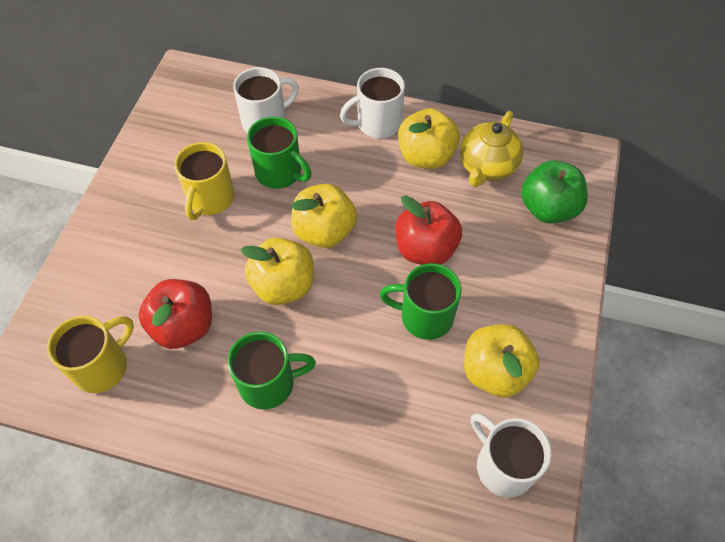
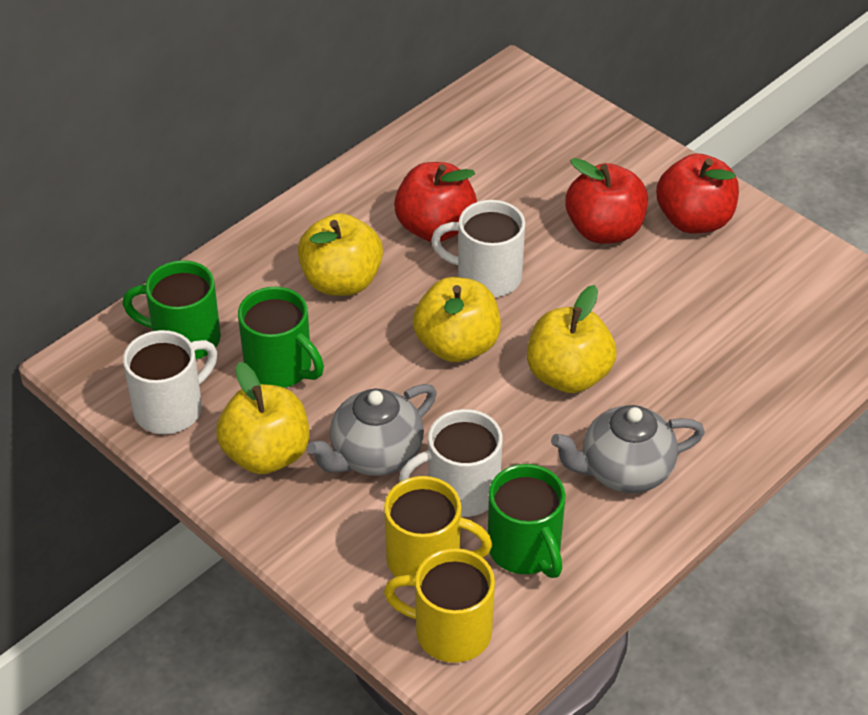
green apple: 1 -> 0
grey teapot: 0 -> 2
red apple: 2 -> 3
yellow teapot: 1 -> 0

